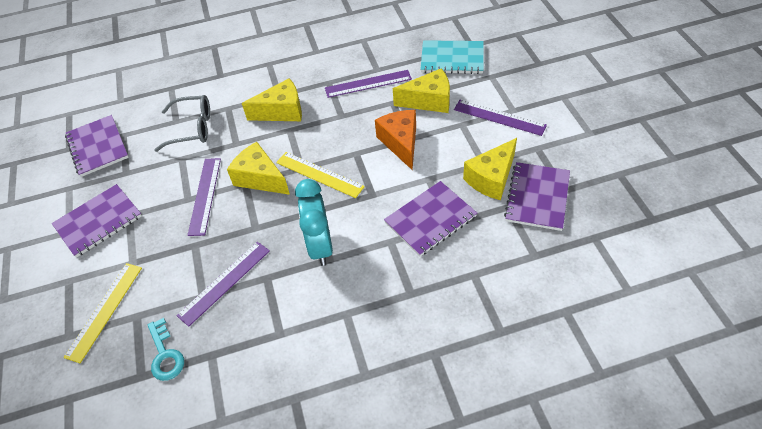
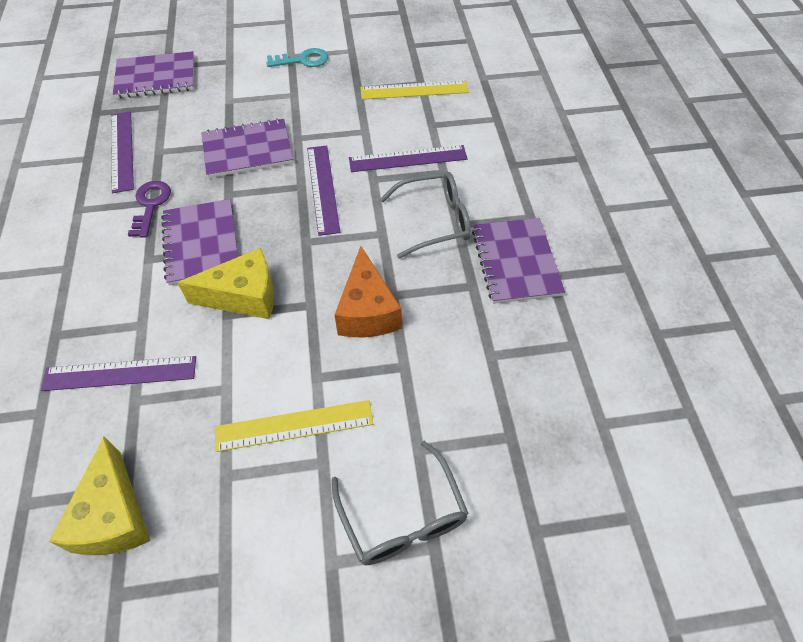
grey glasses: 1 -> 2
purple key: 0 -> 1
turquoise clock: 1 -> 0
turquoise notebook: 1 -> 0
yellow cheese: 4 -> 2

